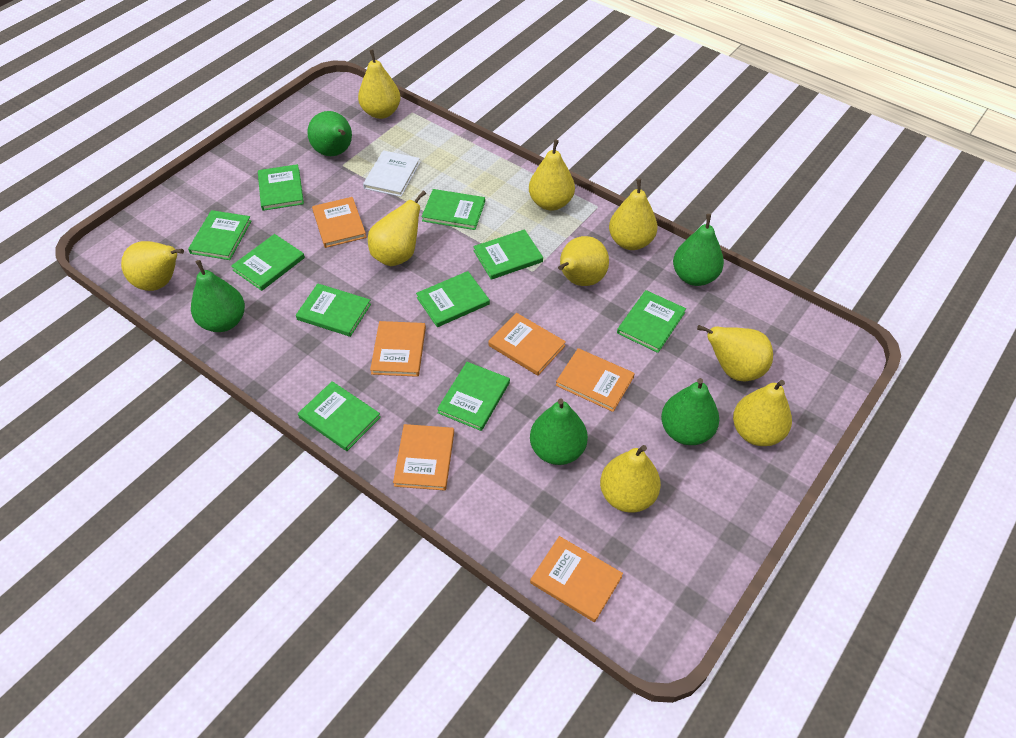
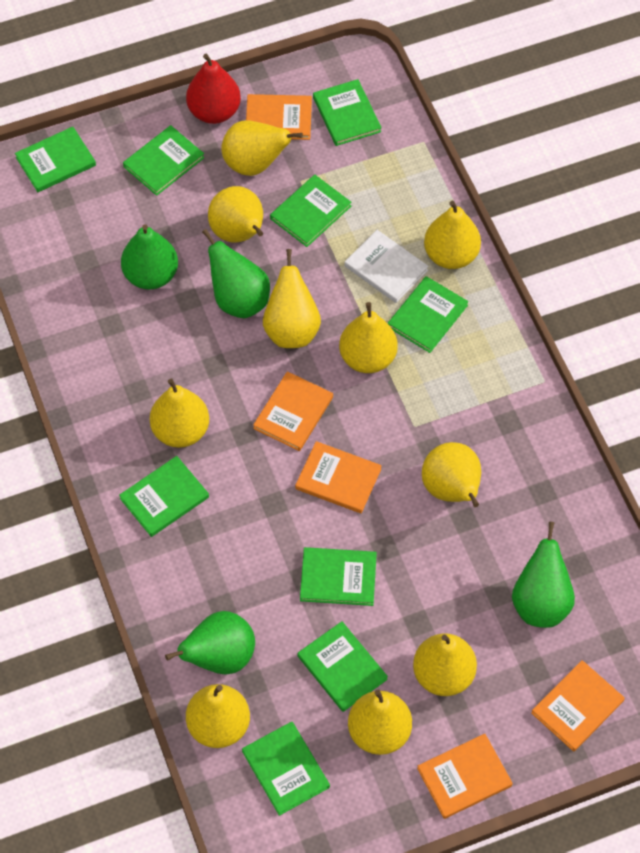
green book: 10 -> 9
green pear: 5 -> 4
orange book: 6 -> 5
red pear: 0 -> 1
yellow pear: 9 -> 10

